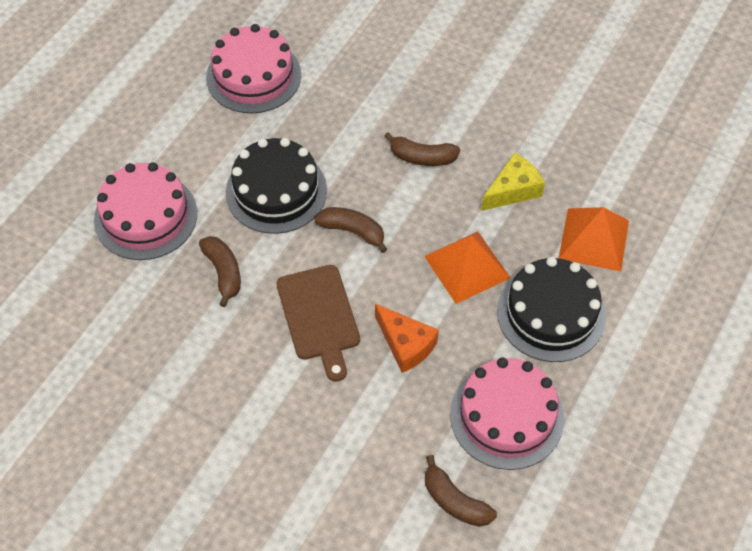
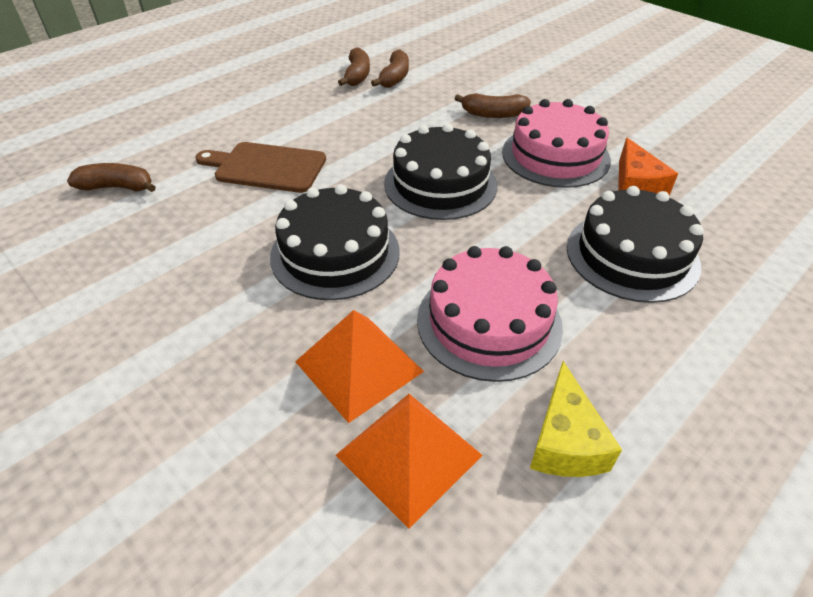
black cake: 2 -> 3
pink cake: 3 -> 2

